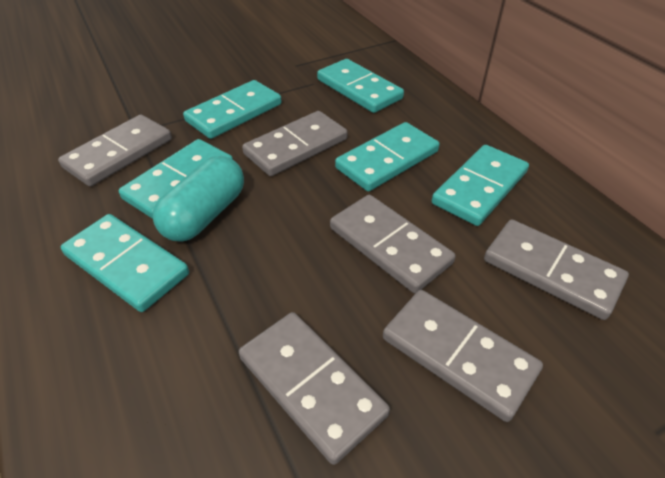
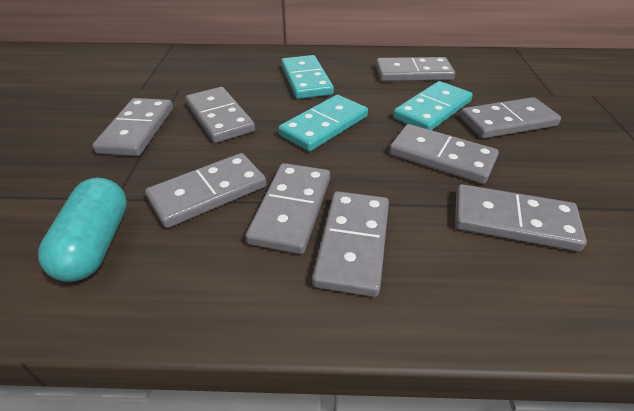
grey domino: 6 -> 9
turquoise domino: 6 -> 3

